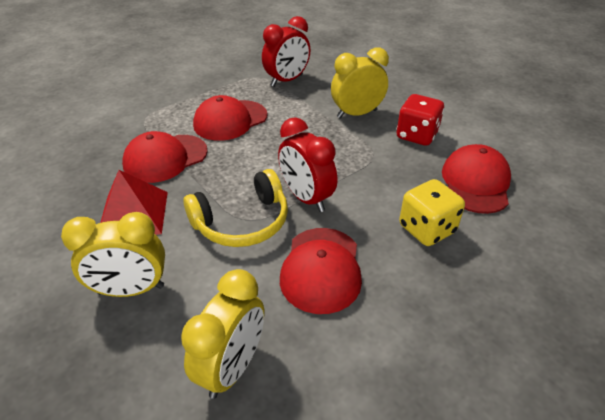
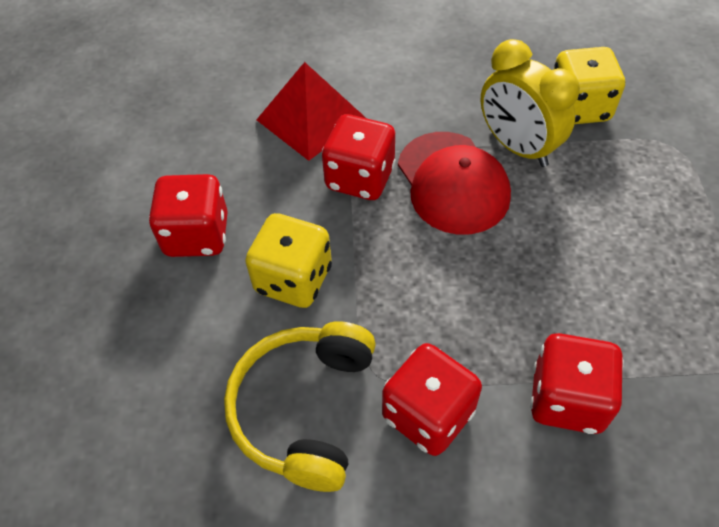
red cap: 4 -> 1
red clock: 2 -> 0
red dice: 1 -> 4
yellow clock: 3 -> 1
yellow dice: 1 -> 2

